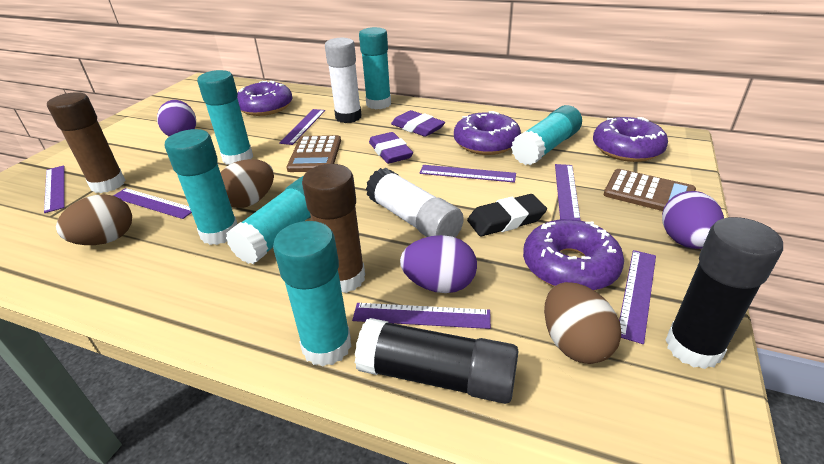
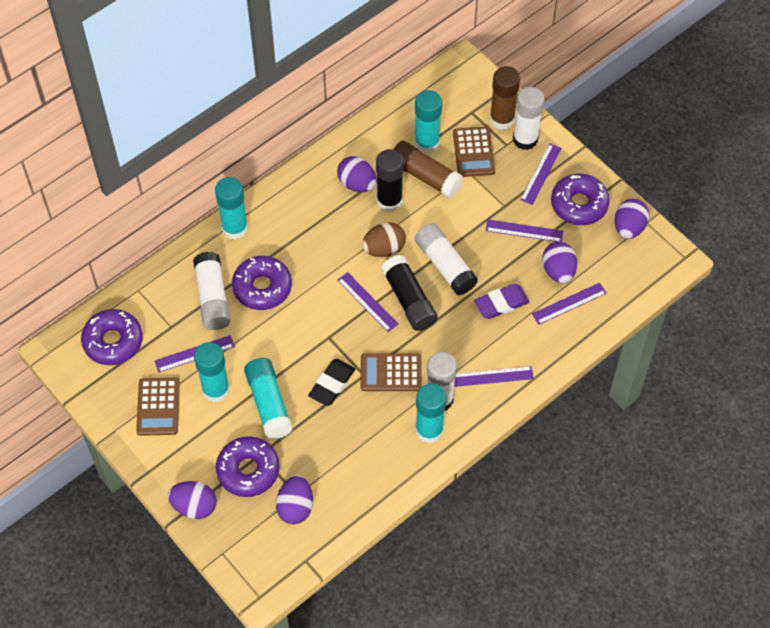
brown calculator: 2 -> 3
brown egg: 3 -> 1
purple egg: 3 -> 5
purple eraser: 2 -> 1
purple ruler: 7 -> 6
turquoise glue stick: 6 -> 5
white glue stick: 2 -> 4

